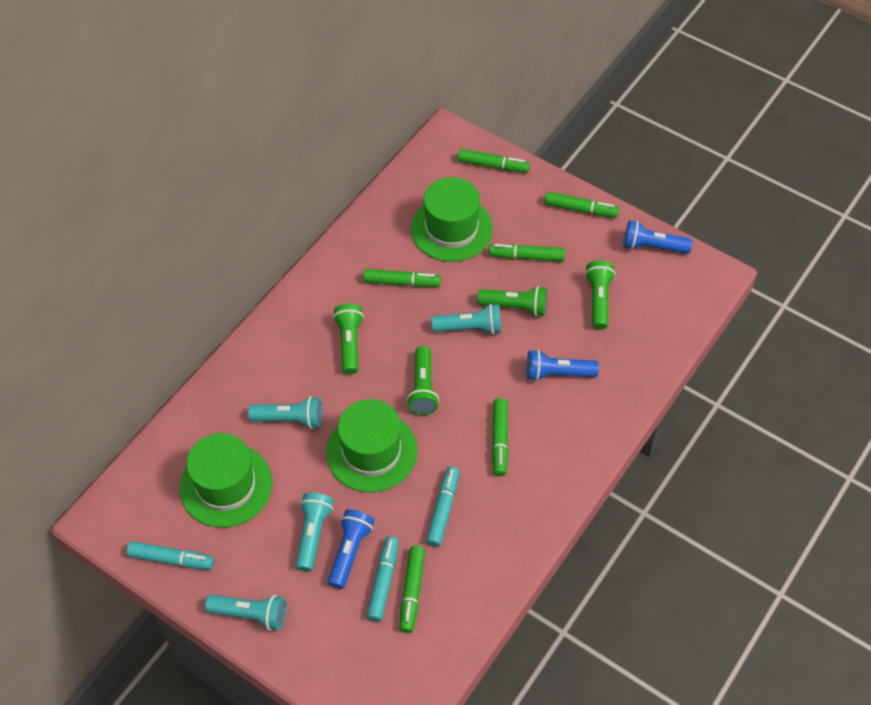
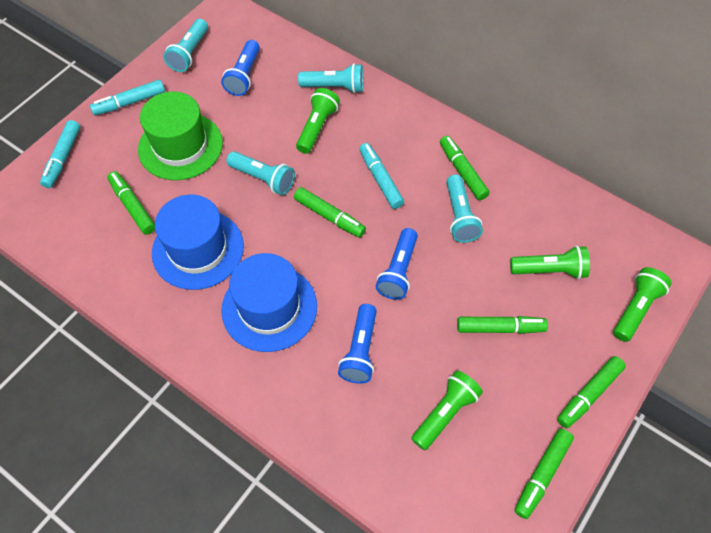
blue hat: 0 -> 2
green hat: 3 -> 1

